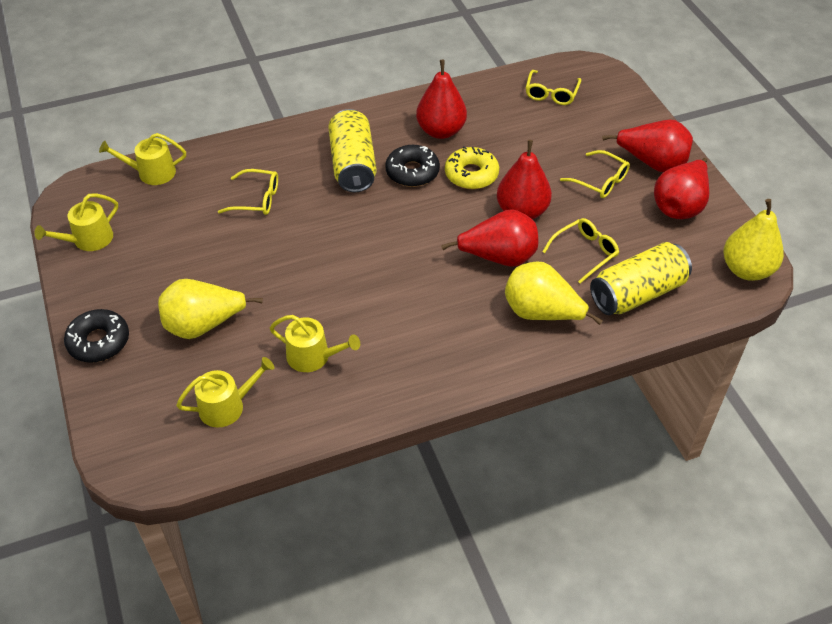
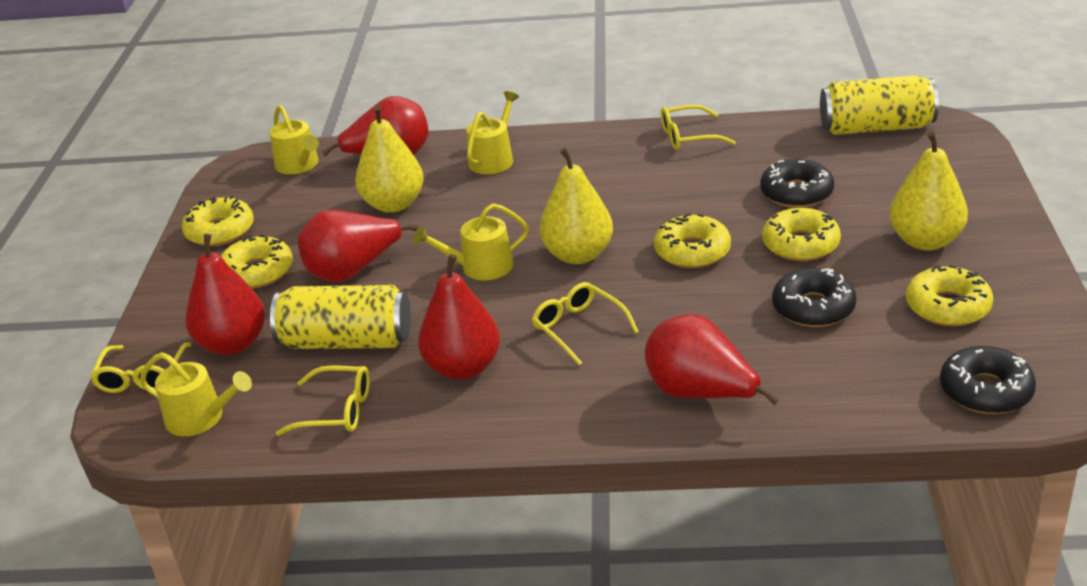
black donut: 2 -> 3
yellow donut: 1 -> 5

